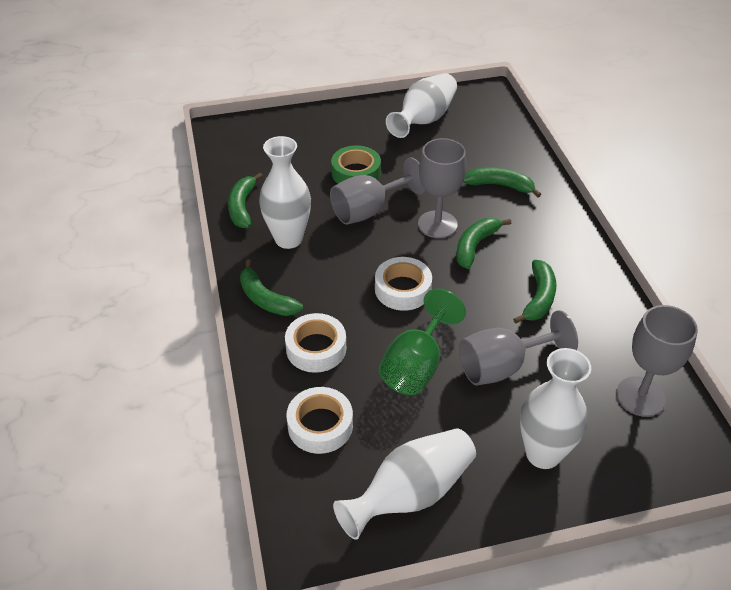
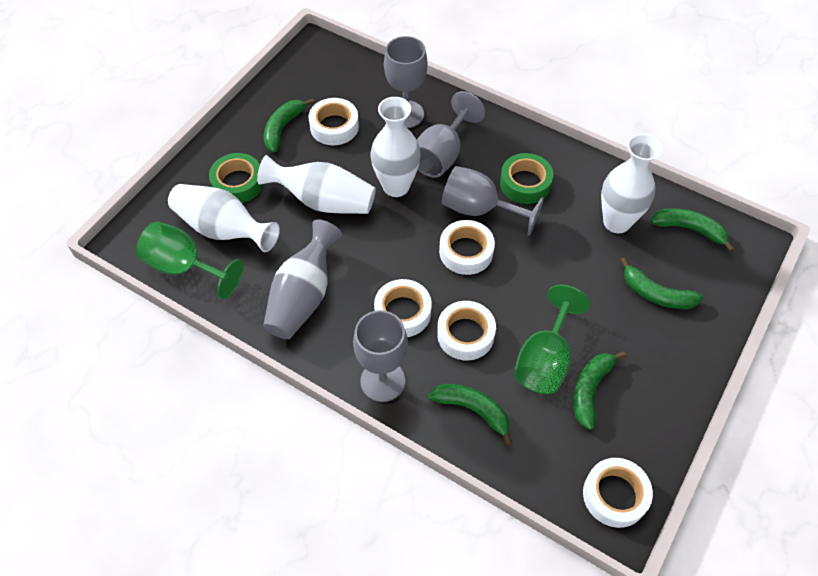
green goblet: 1 -> 2
green tape: 1 -> 2
grey vase: 0 -> 1
white tape: 3 -> 5

